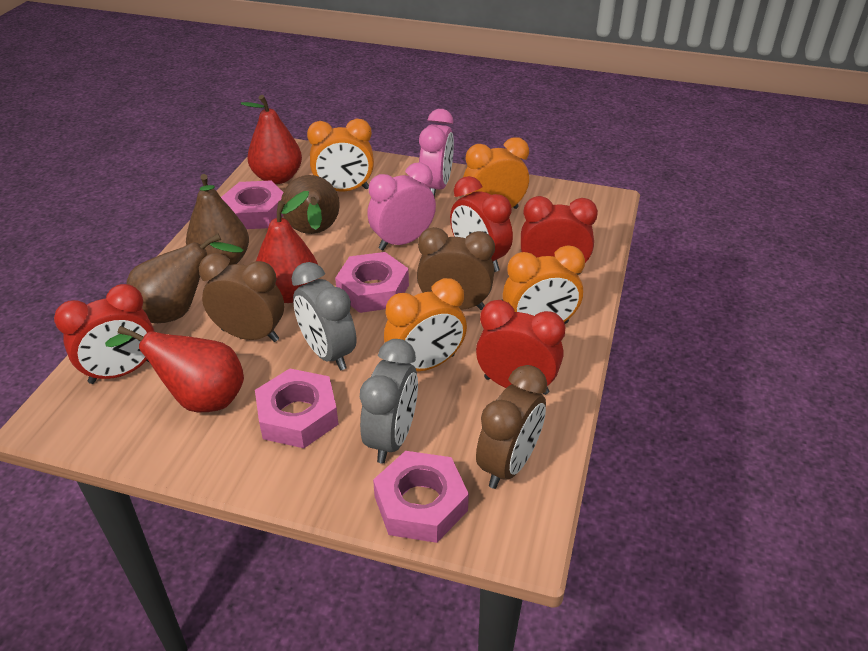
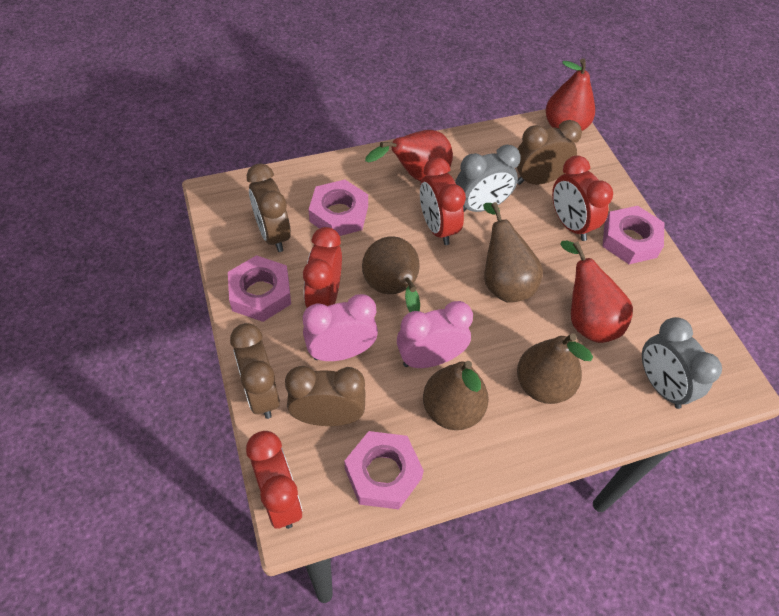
brown clock: 3 -> 4
brown pear: 3 -> 4
orange clock: 4 -> 0

